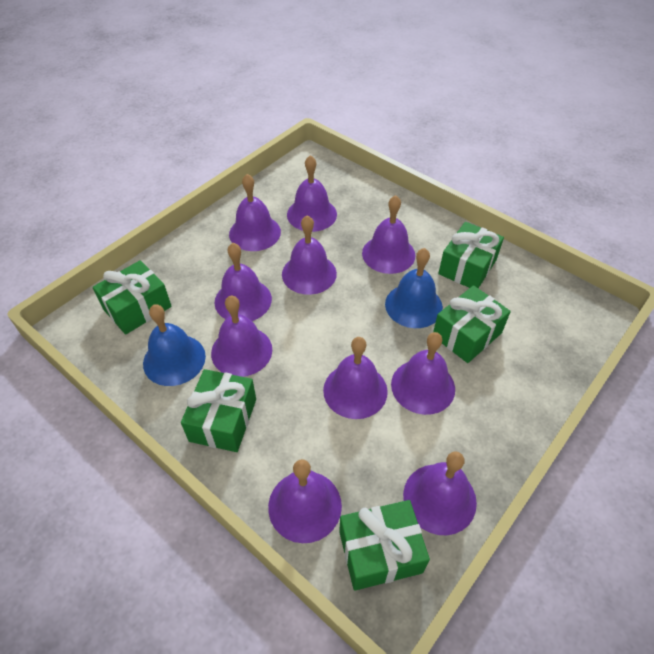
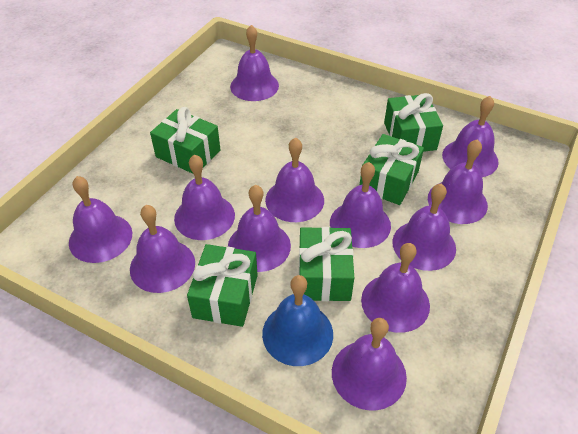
blue bell: 2 -> 1
purple bell: 10 -> 12

